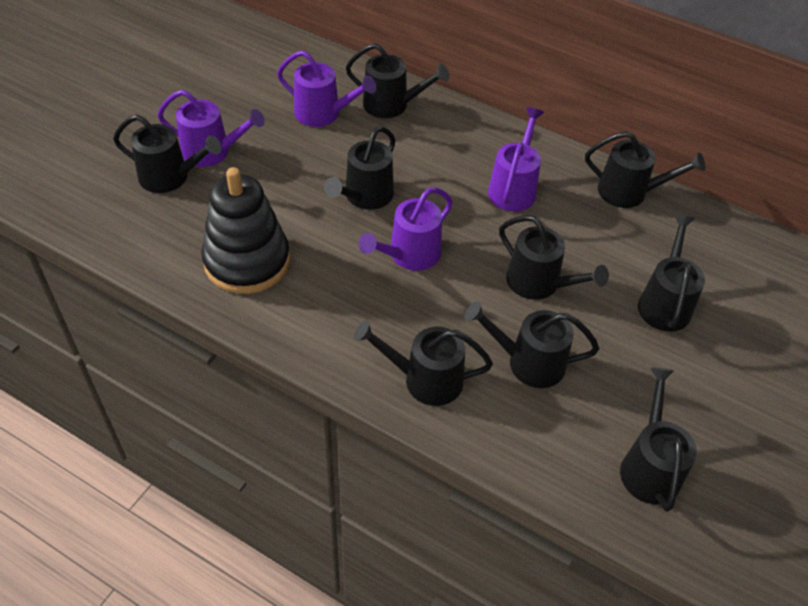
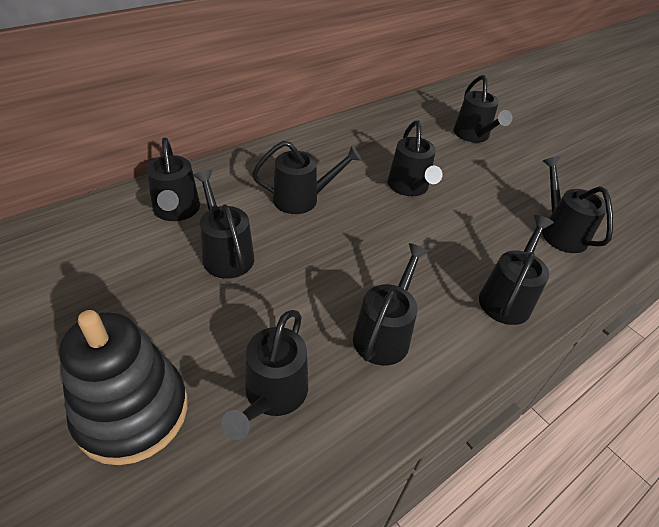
purple watering can: 4 -> 0

